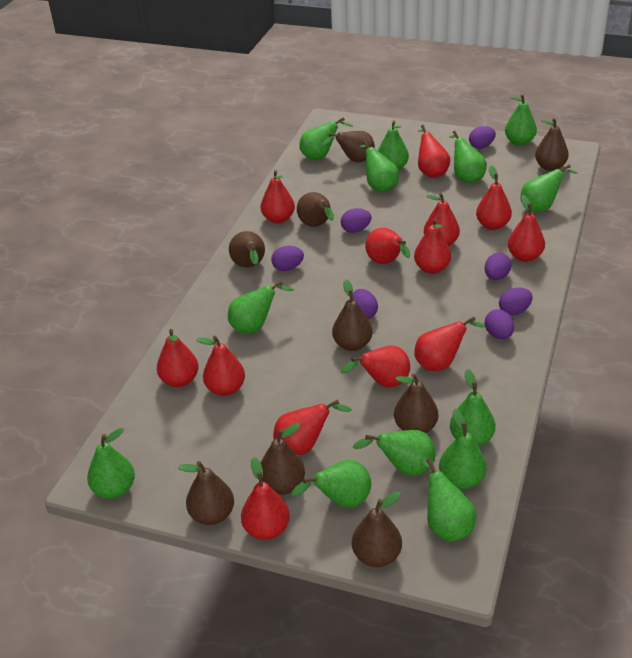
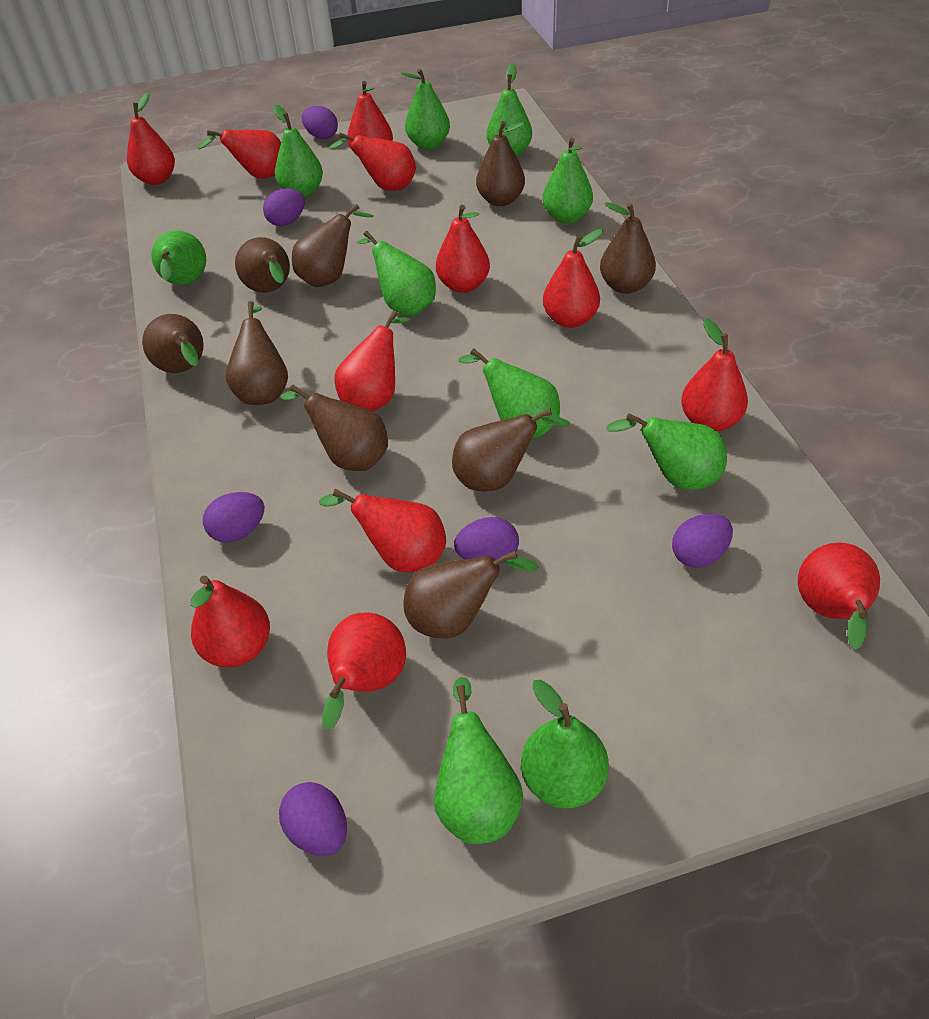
green pear: 13 -> 10
purple egg: 7 -> 6
red pear: 13 -> 12

